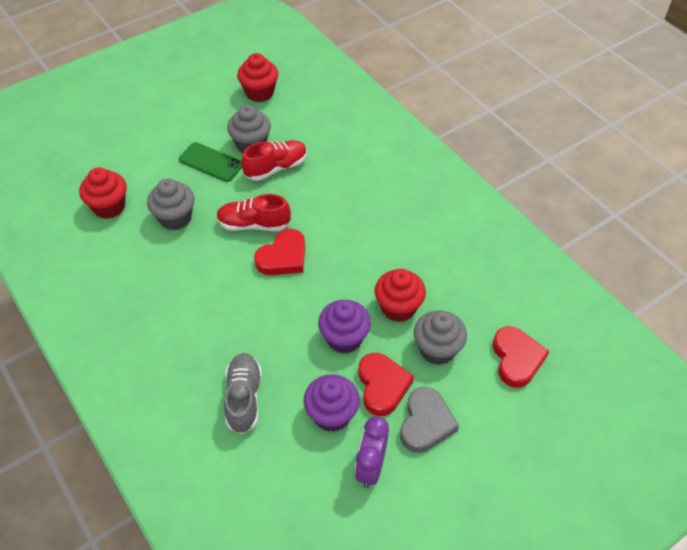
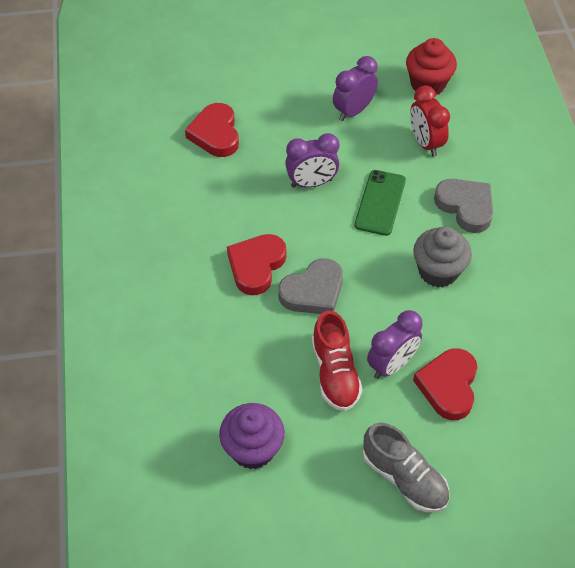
grey cupcake: 3 -> 1
grey heart: 1 -> 2
purple clock: 1 -> 3
purple cupcake: 2 -> 1
red clock: 0 -> 1
red cupcake: 3 -> 1
red shoe: 2 -> 1

